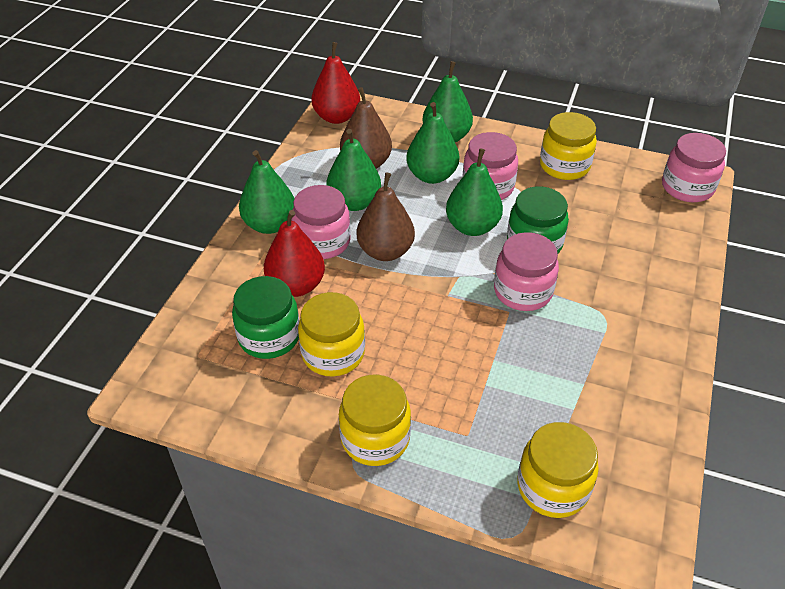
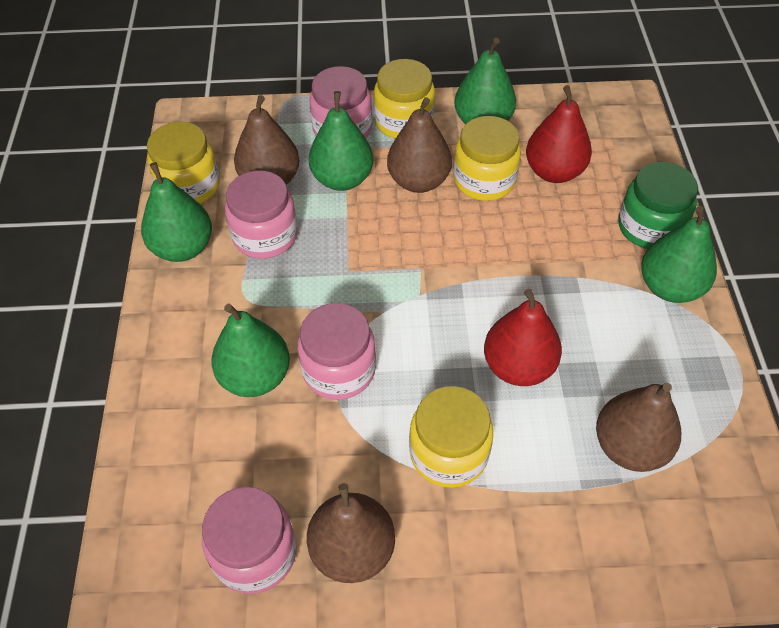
brown pear: 2 -> 4
green jar: 2 -> 1

